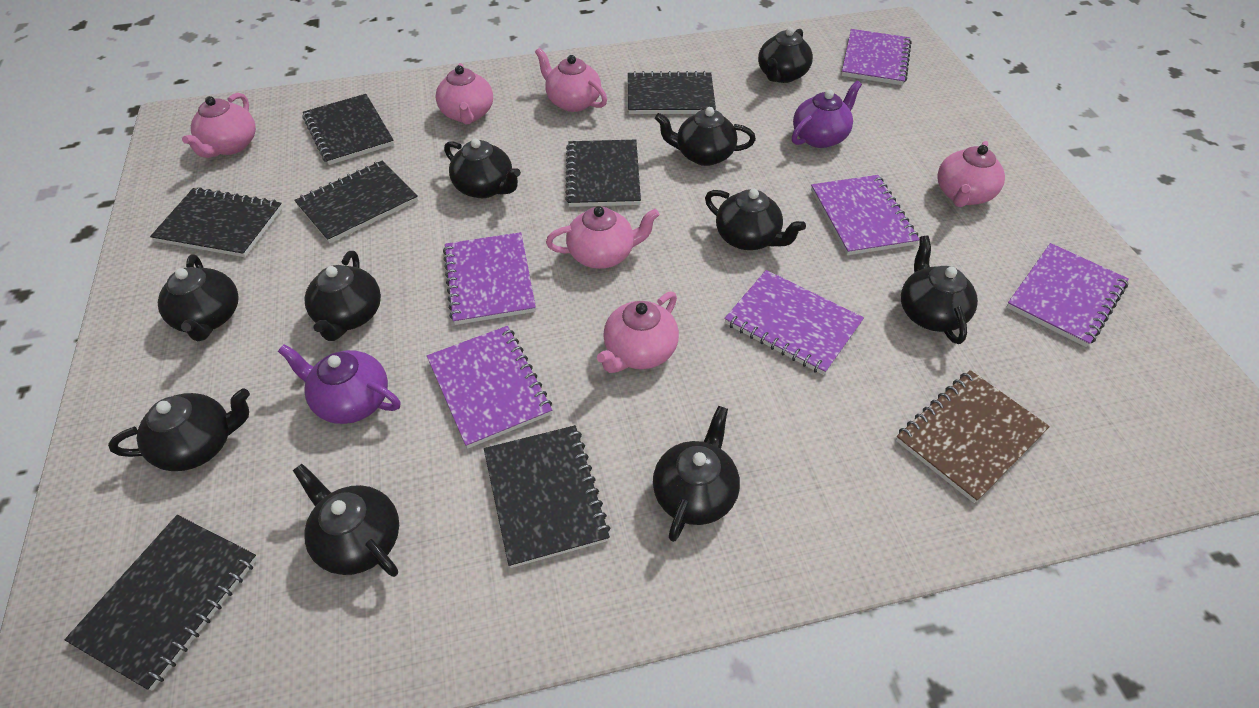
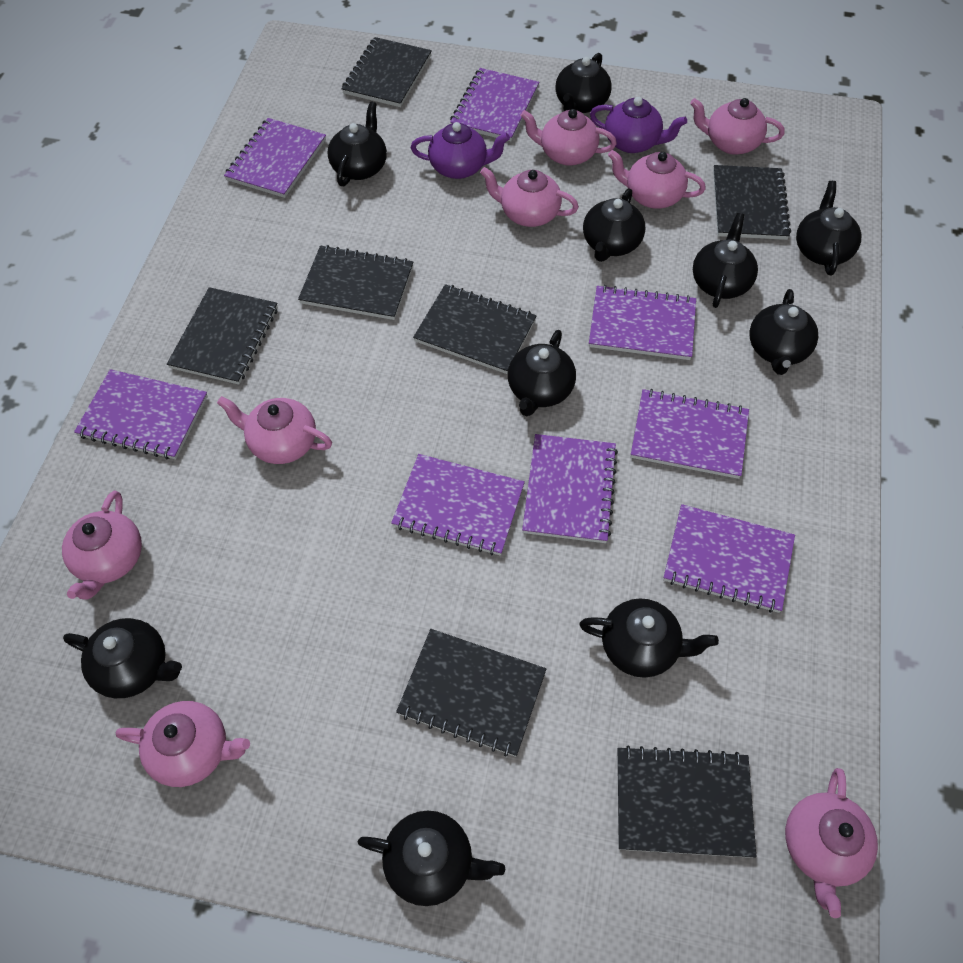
brown notebook: 1 -> 0
pink teapot: 6 -> 8
purple notebook: 6 -> 8

